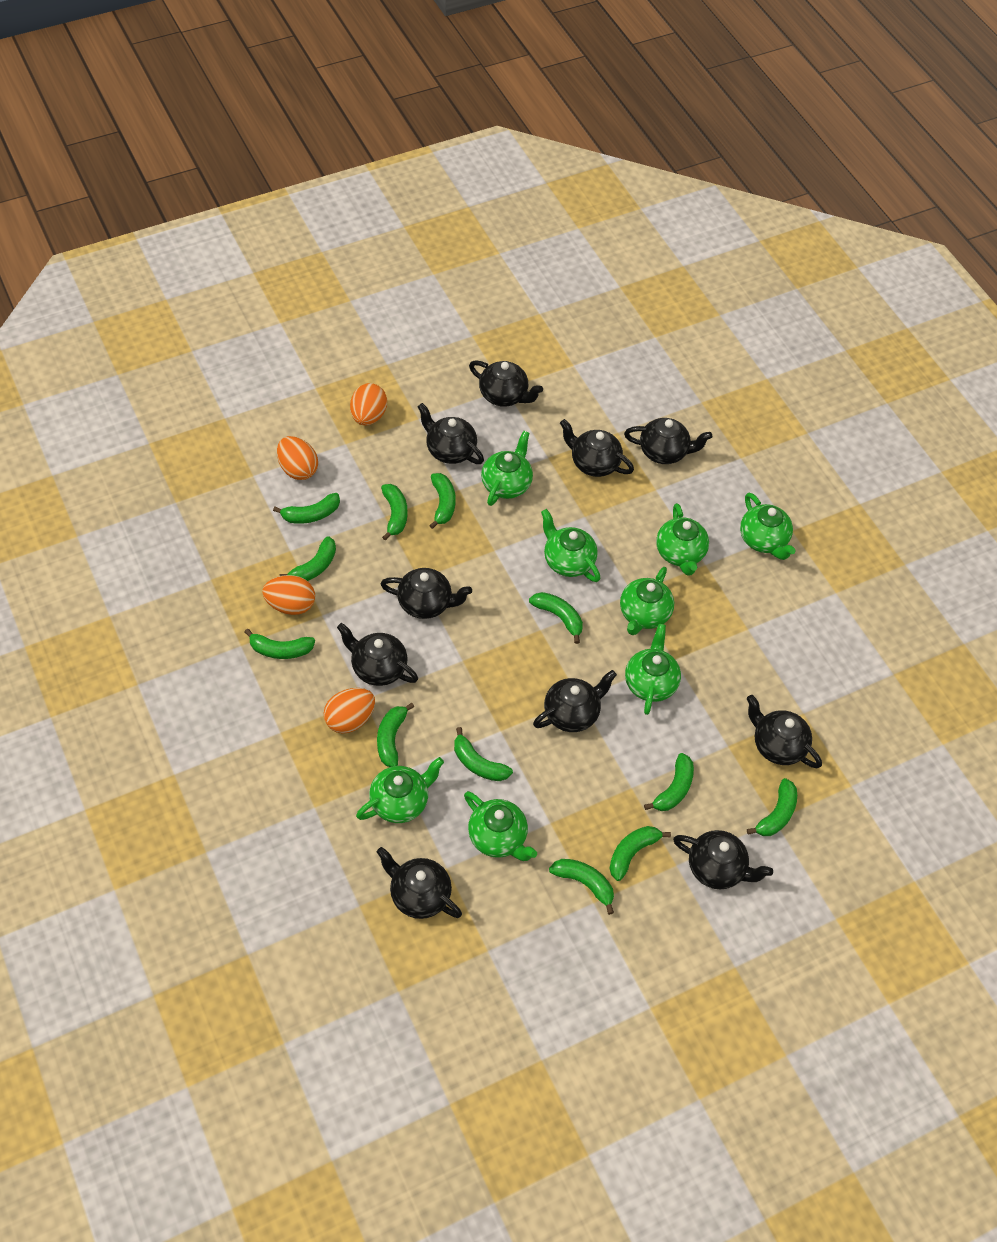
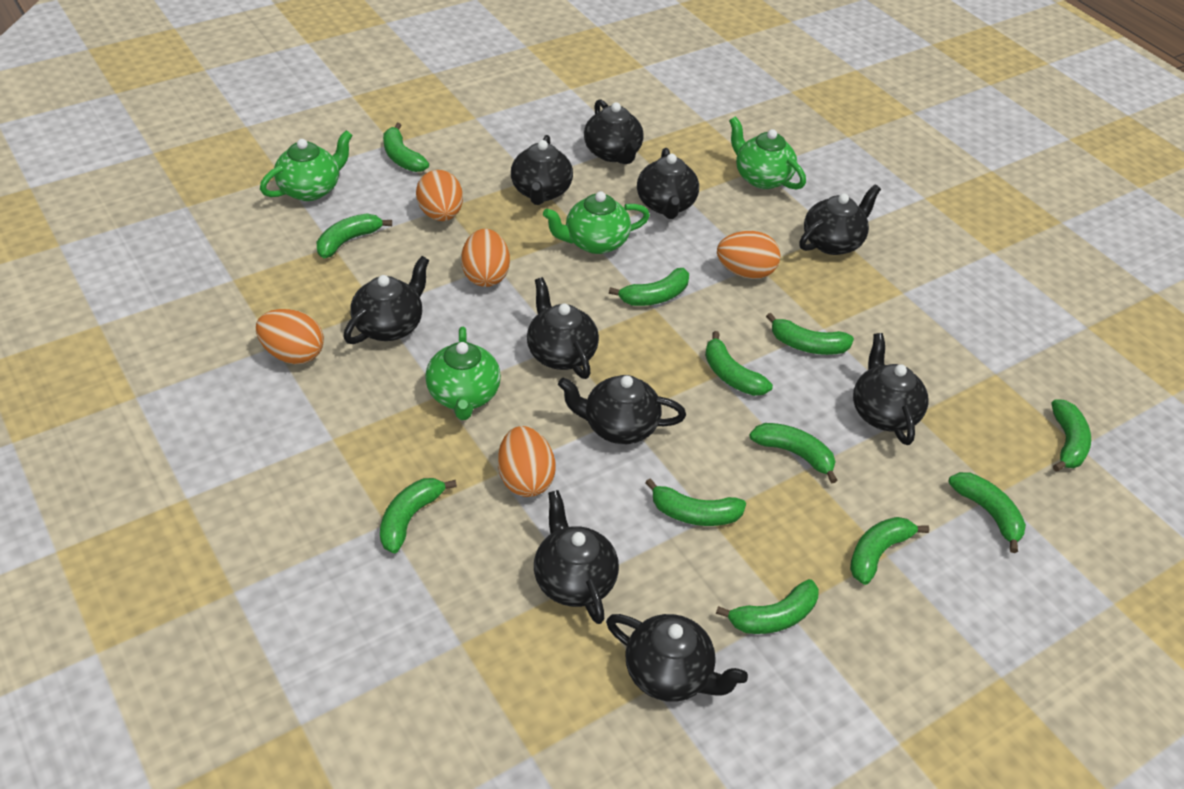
green teapot: 8 -> 4
orange egg: 4 -> 5

